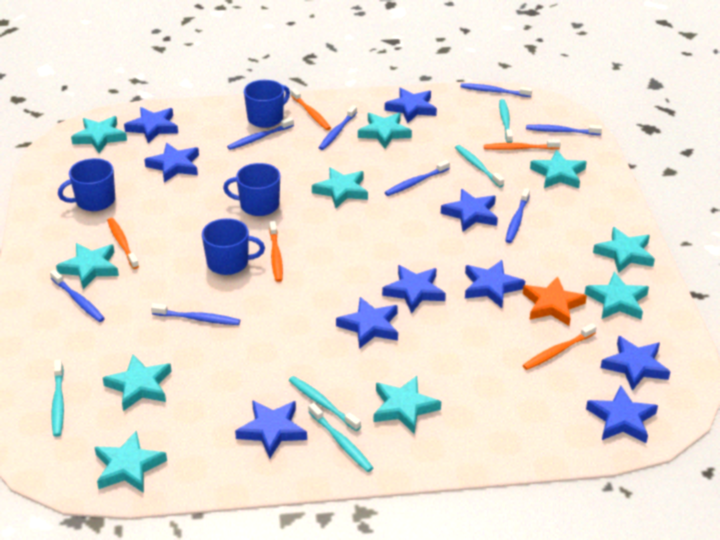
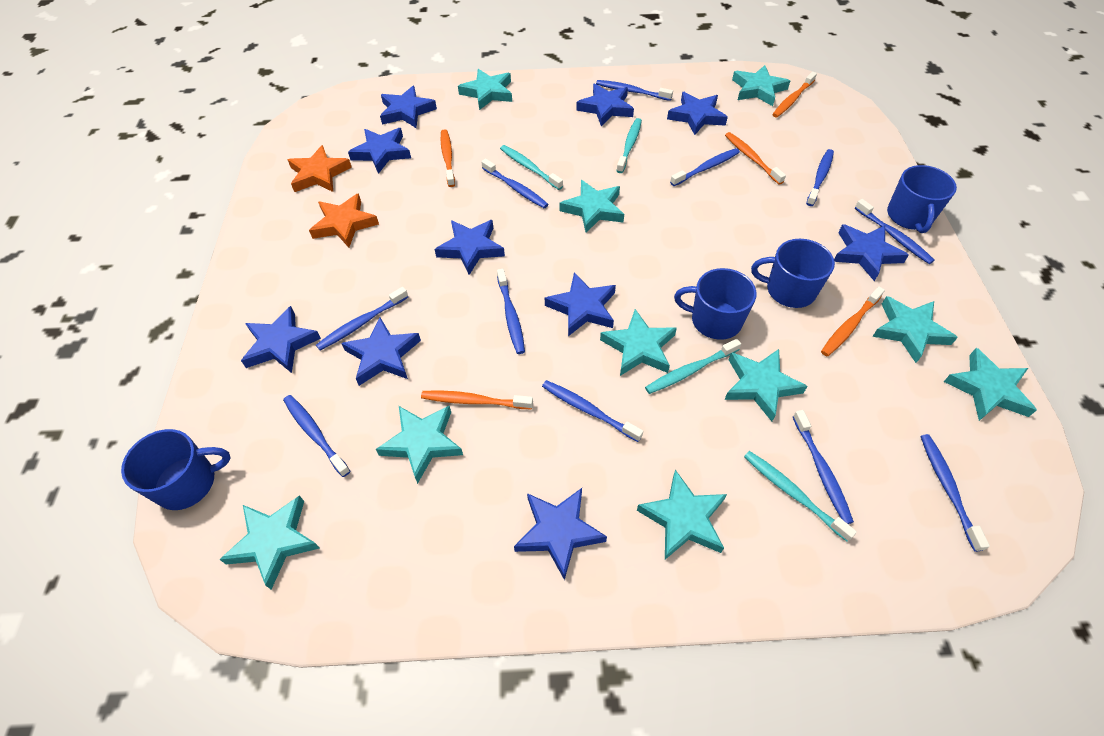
blue toothbrush: 8 -> 11
orange star: 1 -> 2
turquoise toothbrush: 5 -> 4

